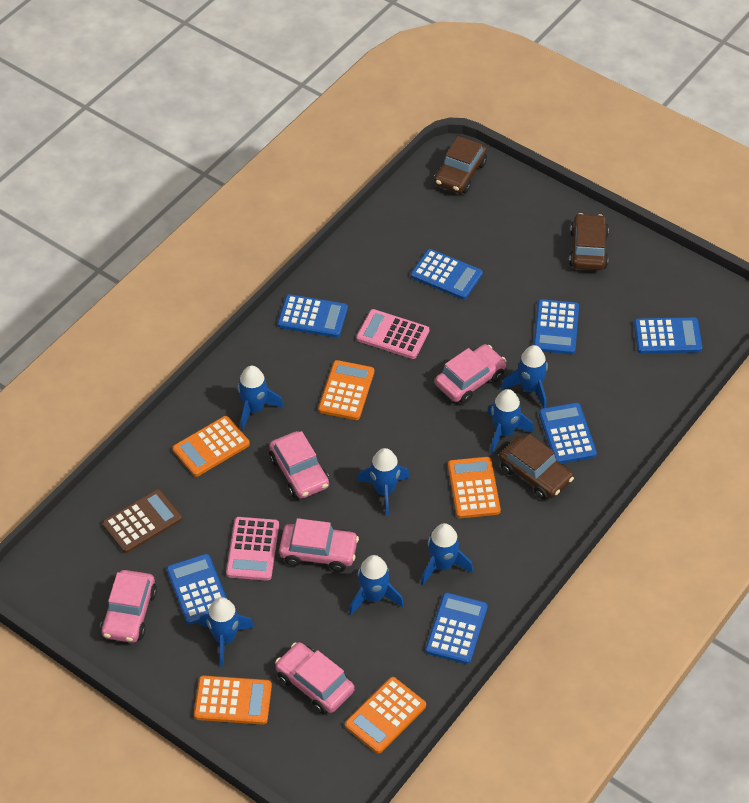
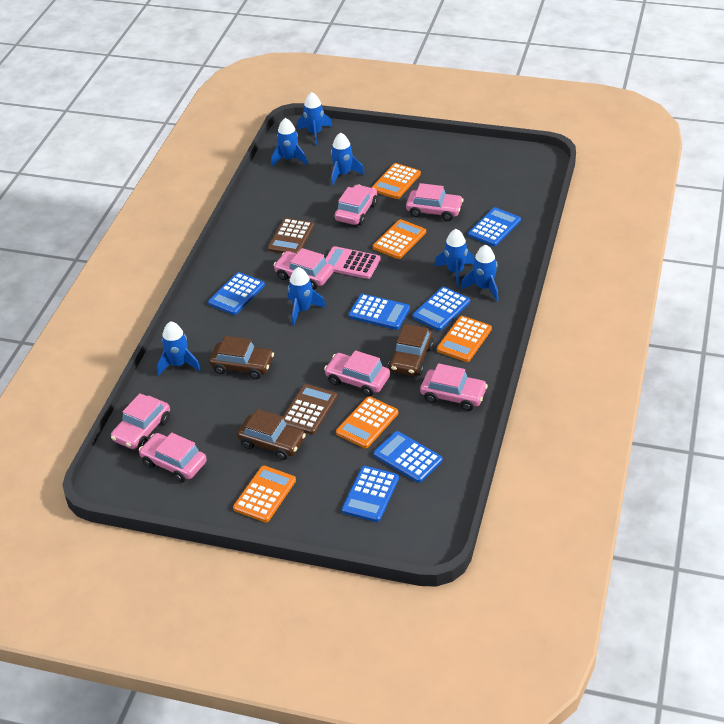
blue calculator: 7 -> 6
brown calculator: 1 -> 2
pink calculator: 2 -> 1
pink car: 5 -> 7

